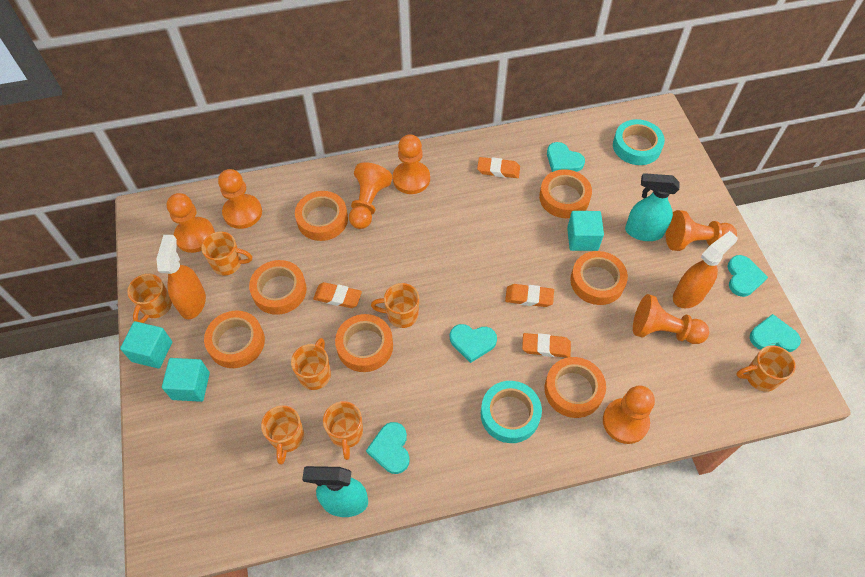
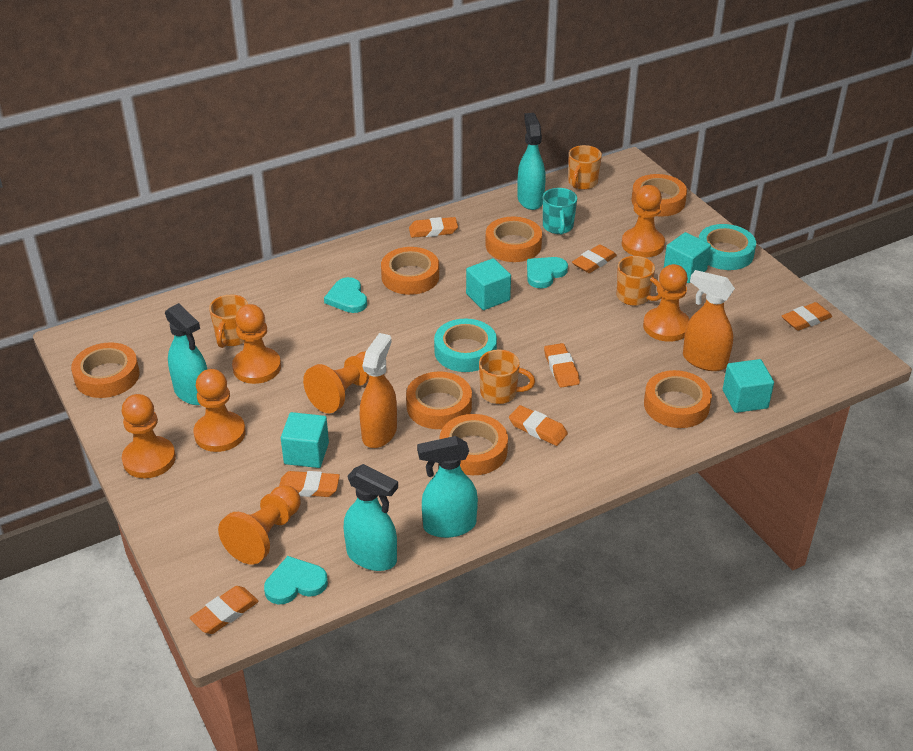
orange eraser: 4 -> 7
orange mug: 7 -> 4
turquoise cube: 3 -> 4
turquoise heart: 5 -> 3
turquoise mug: 0 -> 1
turquoise spray bottle: 2 -> 4

